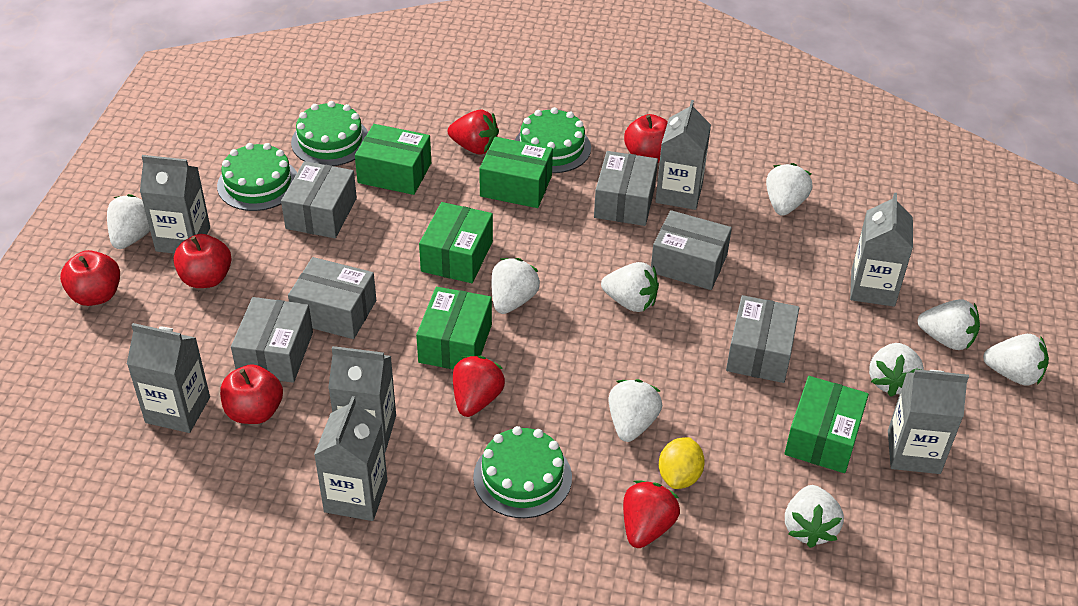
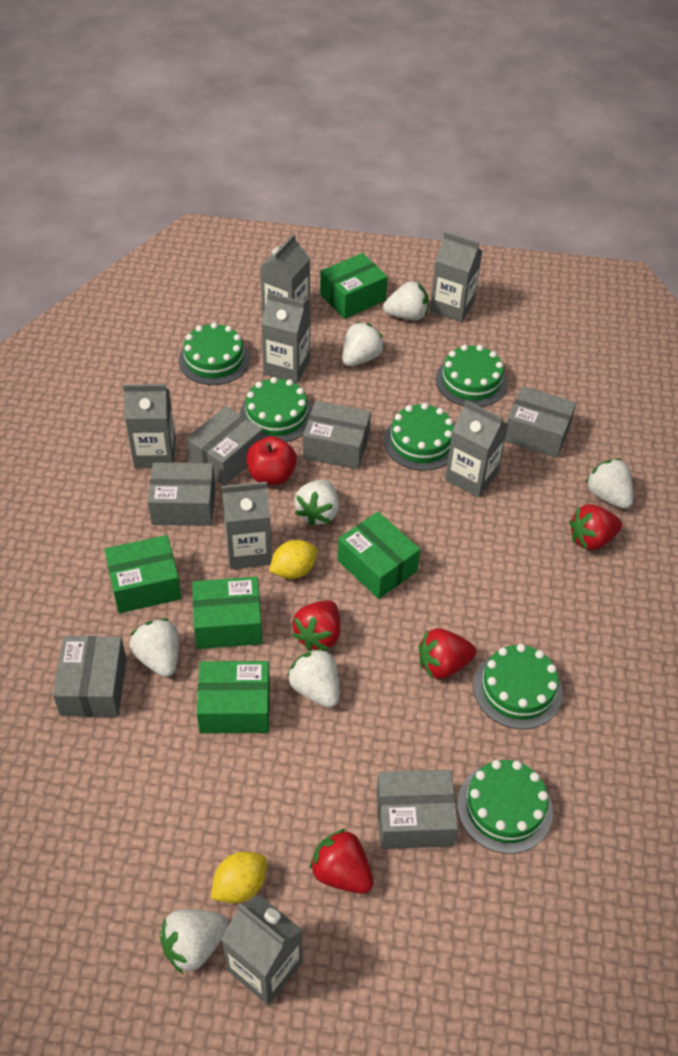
green cake: 4 -> 6
red apple: 4 -> 1
red strawberry: 3 -> 4
white strawberry: 9 -> 7
yellow lemon: 1 -> 2

